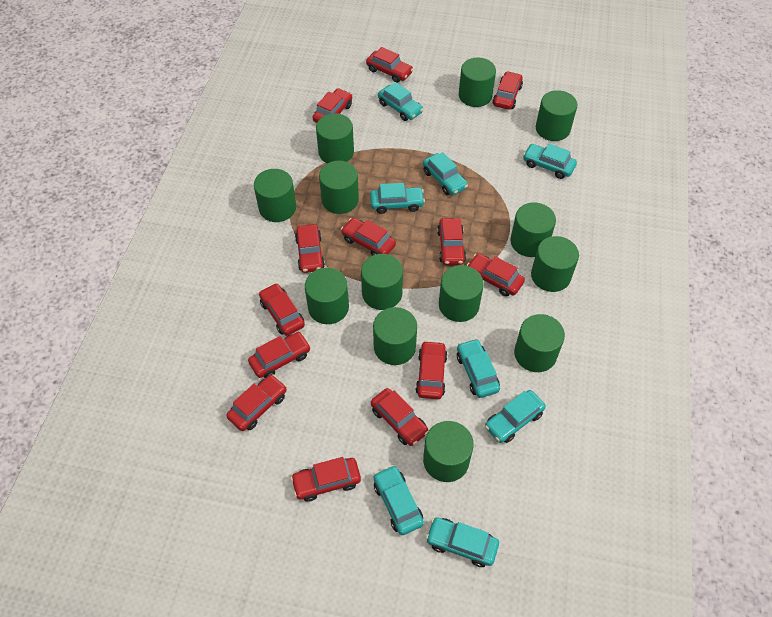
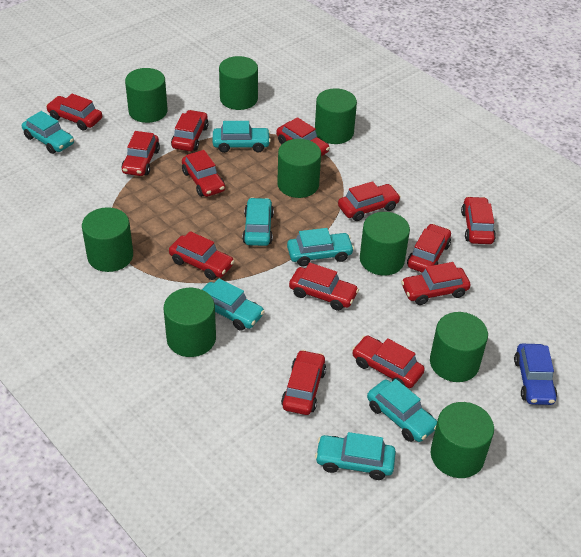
blue car: 0 -> 1
green cylinder: 13 -> 9
turquoise car: 8 -> 7

